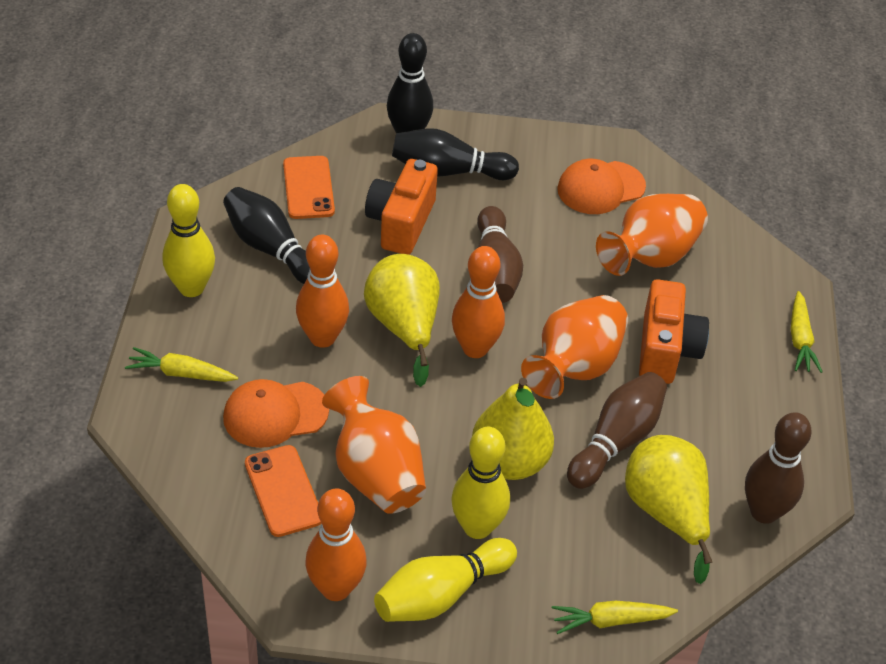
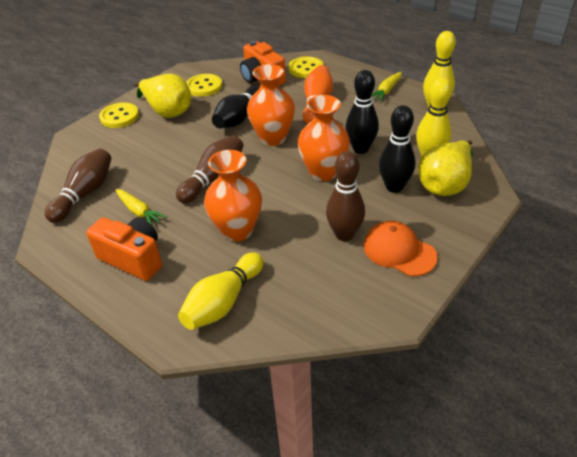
orange bowling pin: 3 -> 1
orange cap: 2 -> 1
orange phone: 2 -> 0
yellow button: 0 -> 3
yellow carrot: 3 -> 2
yellow pear: 3 -> 2

